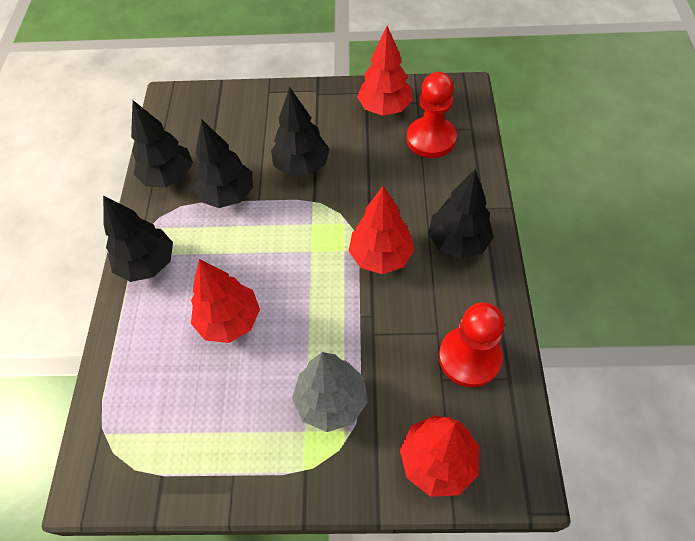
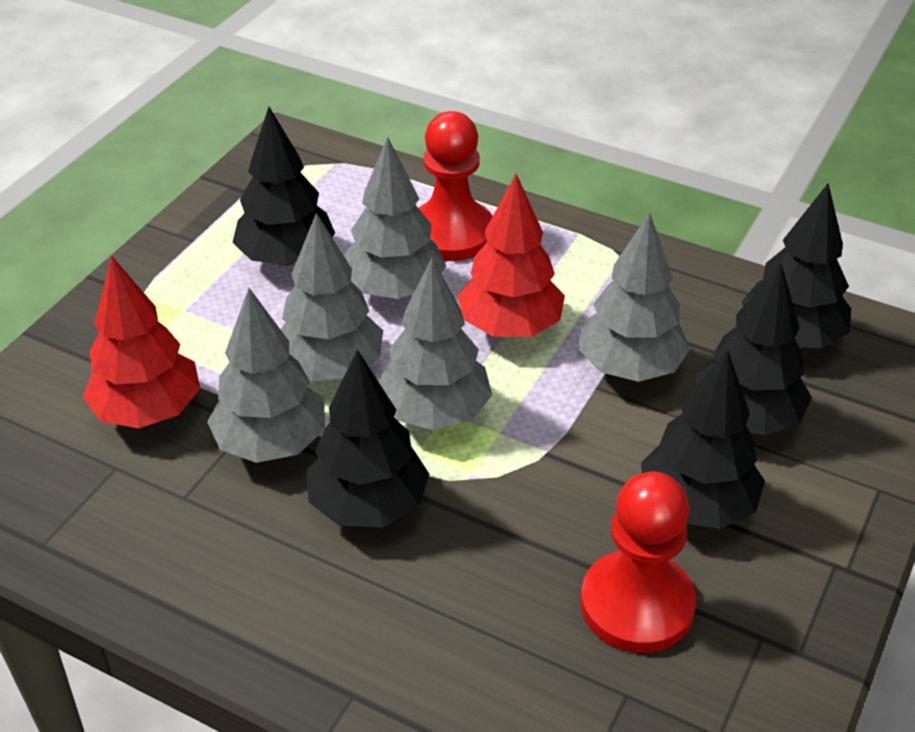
grey tree: 1 -> 5
red tree: 4 -> 2

